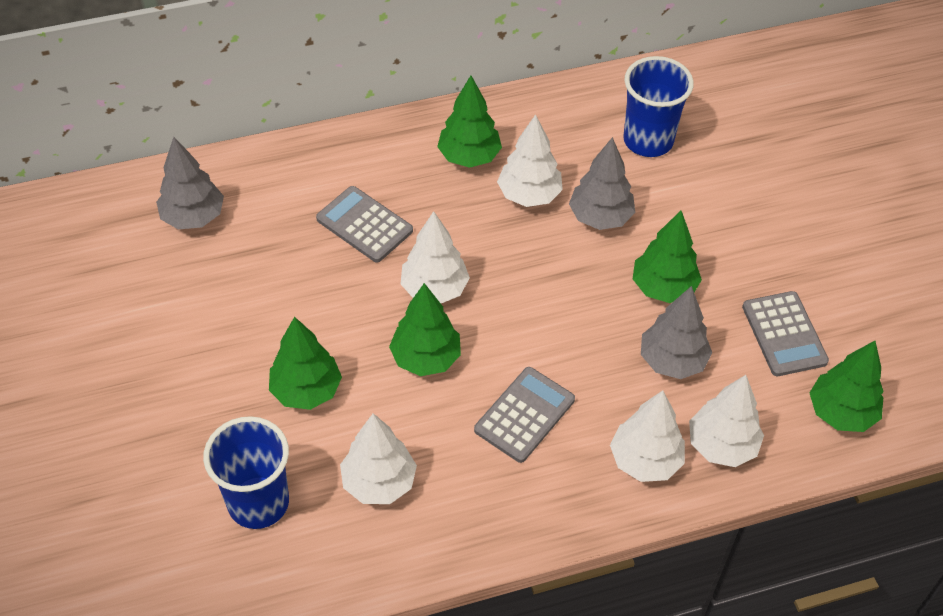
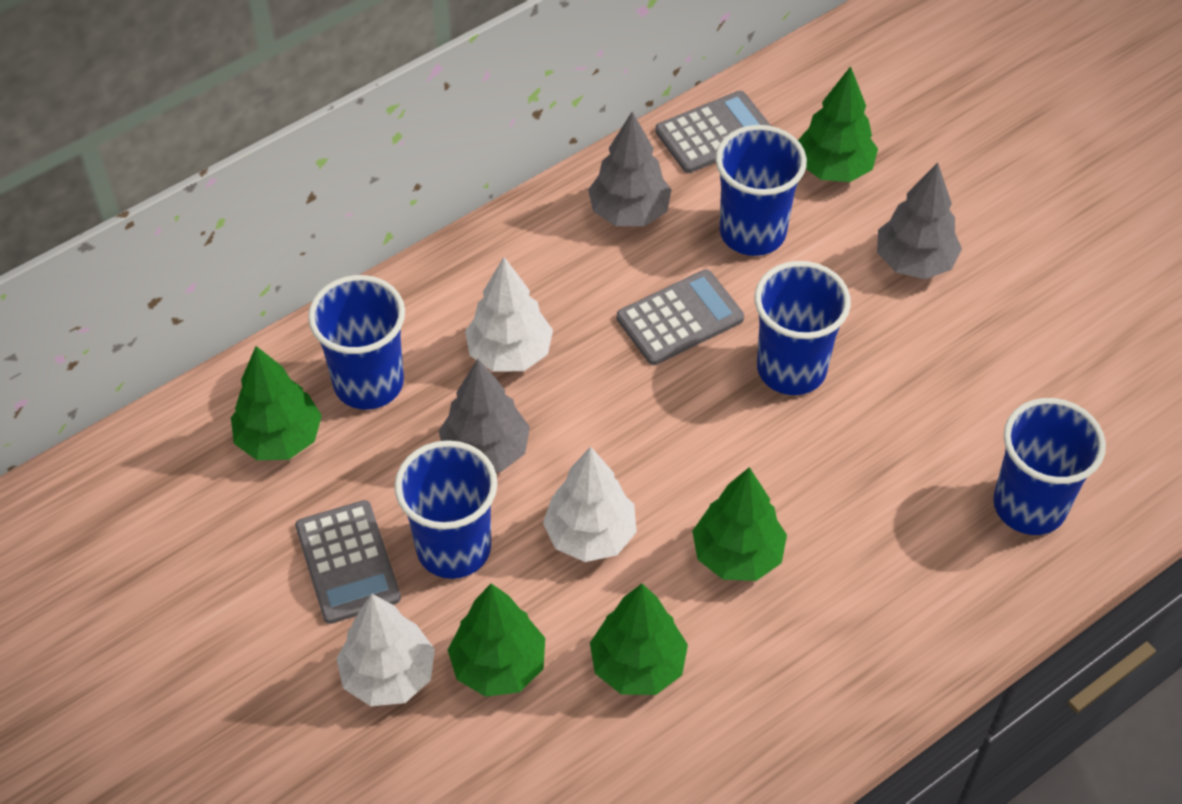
blue cup: 2 -> 5
white tree: 5 -> 3

